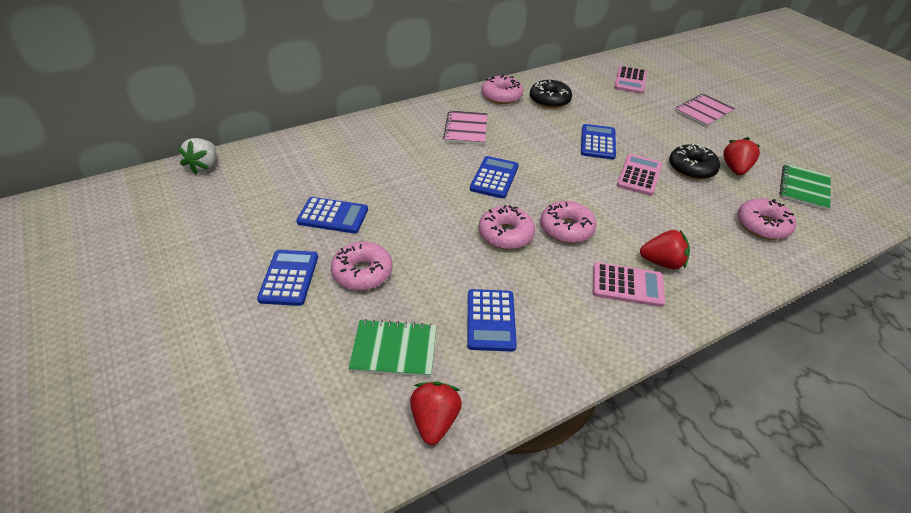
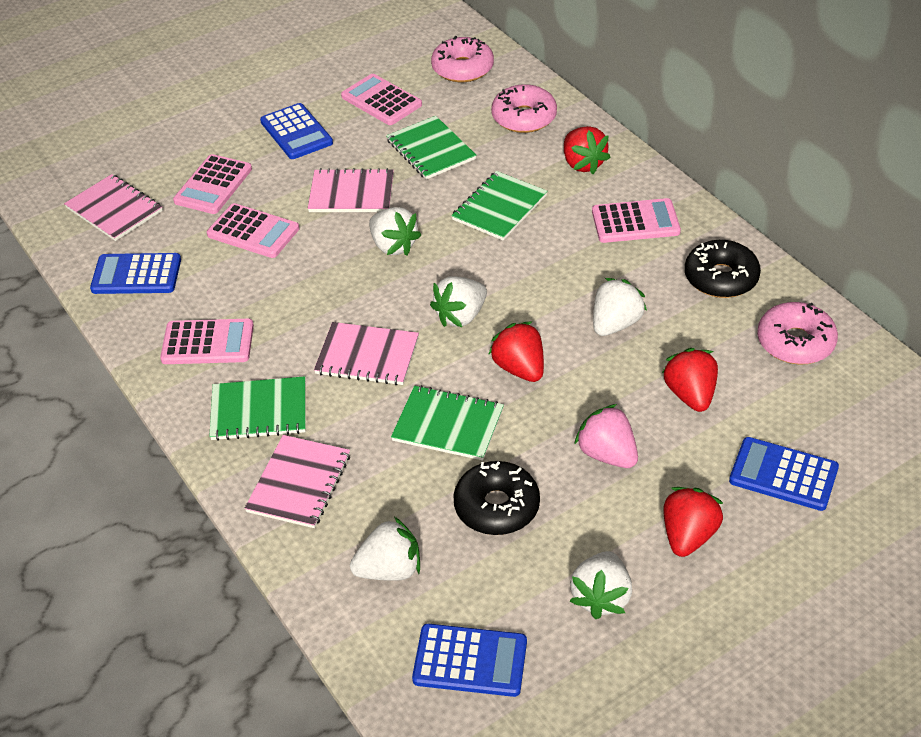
blue calculator: 5 -> 4
green notebook: 2 -> 4
pink calculator: 3 -> 5
pink donut: 5 -> 3
pink notebook: 2 -> 4
pink strawberry: 0 -> 1
red strawberry: 3 -> 4
white strawberry: 1 -> 5

